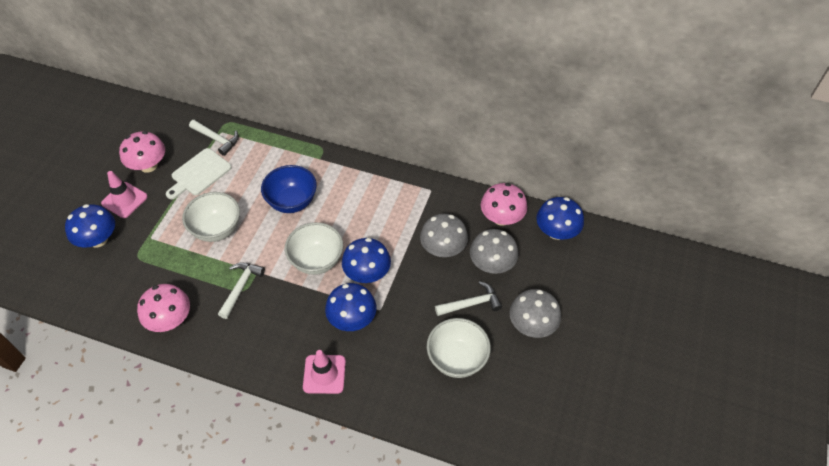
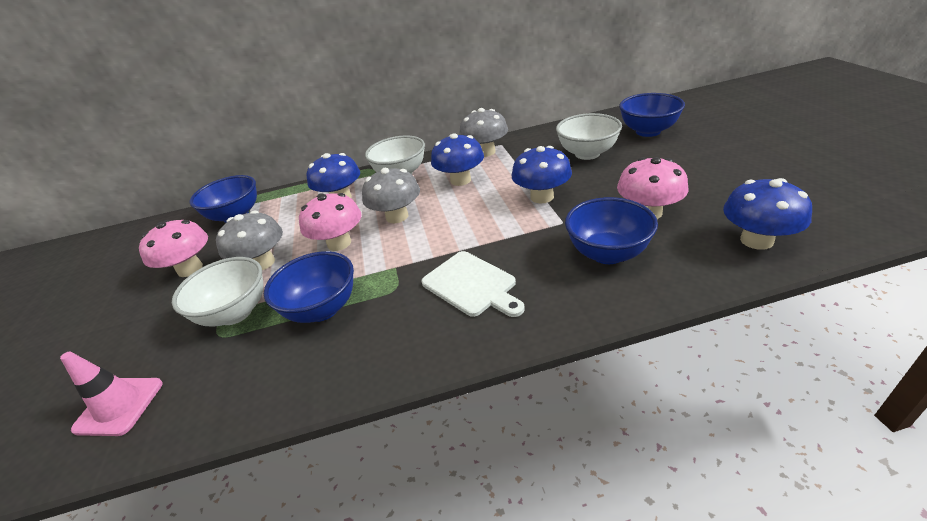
blue bowl: 1 -> 4
pink traffic cone: 2 -> 1
white hammer: 3 -> 0

